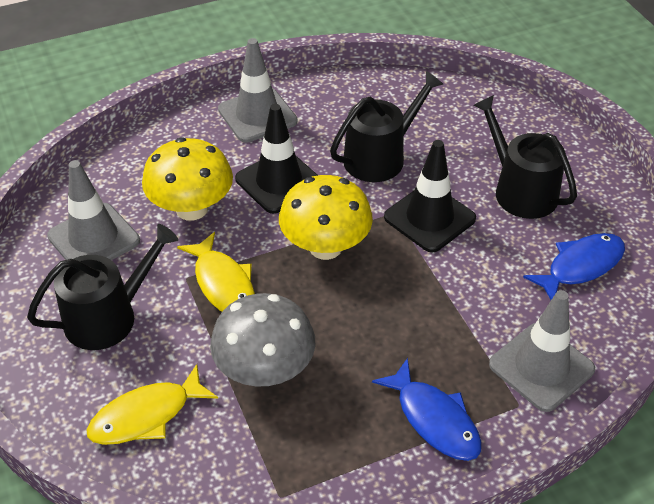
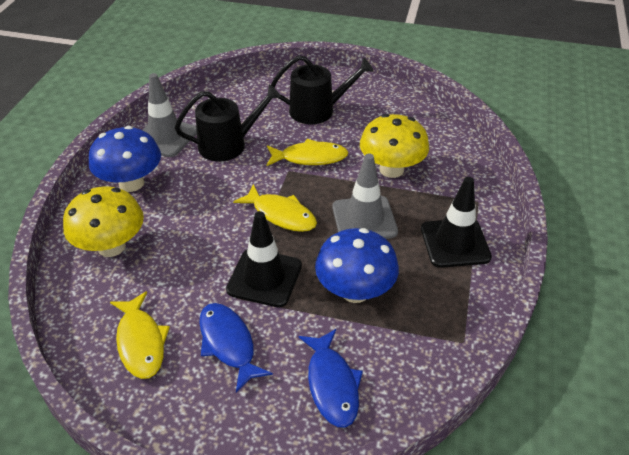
black watering can: 3 -> 2
blue mushroom: 0 -> 2
grey mushroom: 1 -> 0
grey traffic cone: 3 -> 2
yellow fish: 2 -> 3

